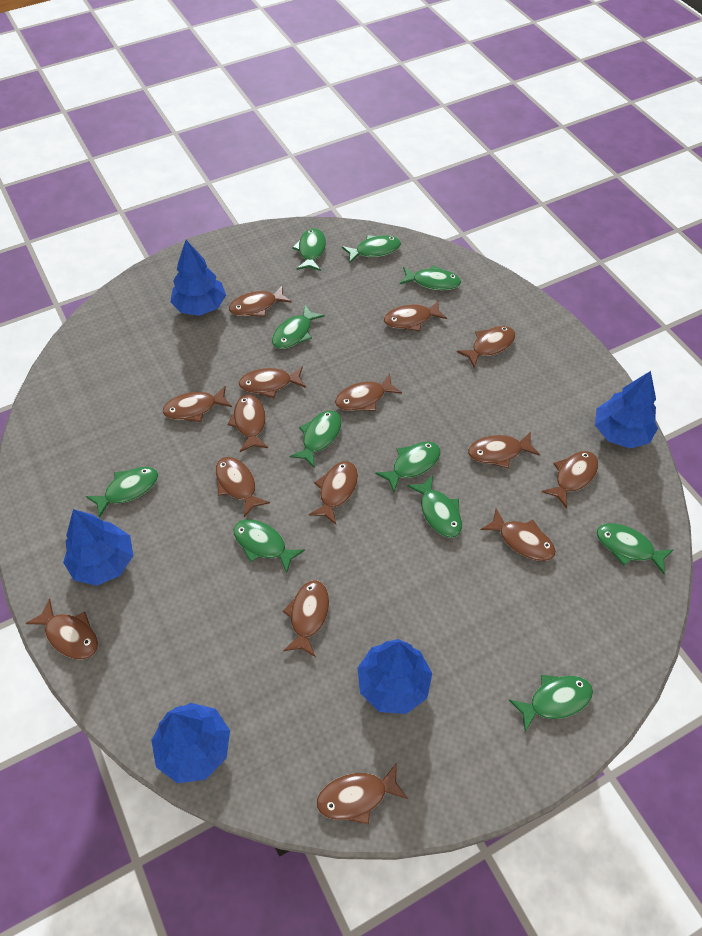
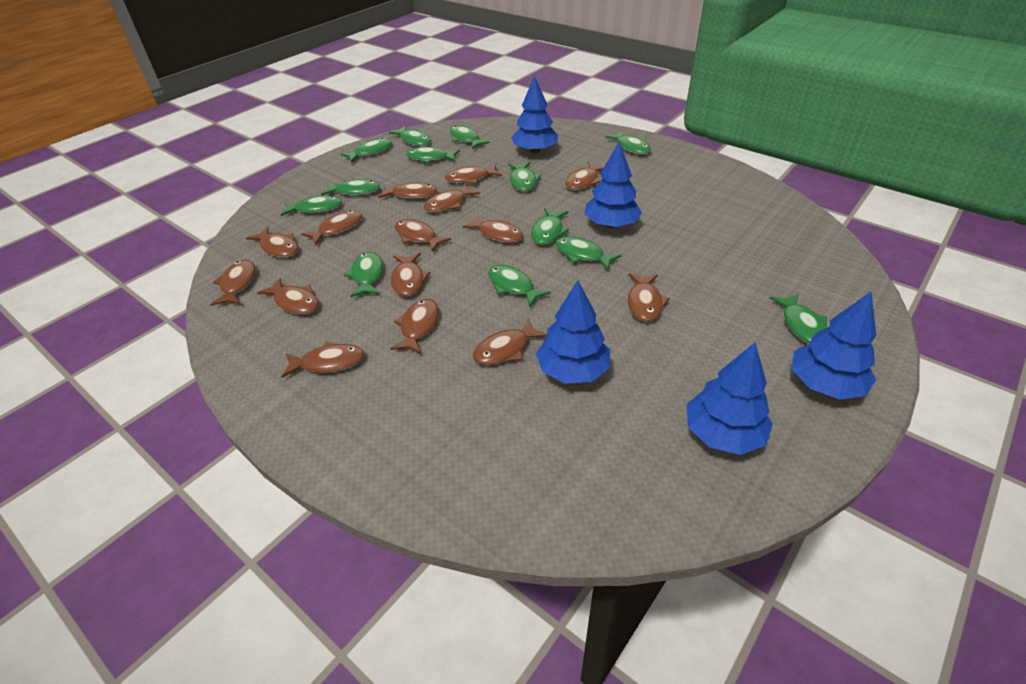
green fish: 11 -> 13

